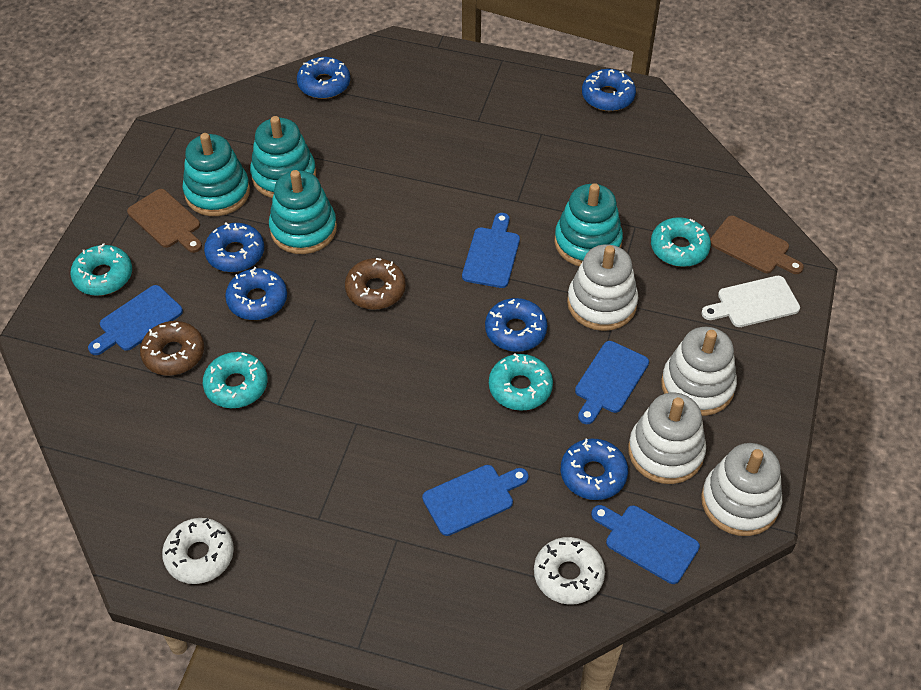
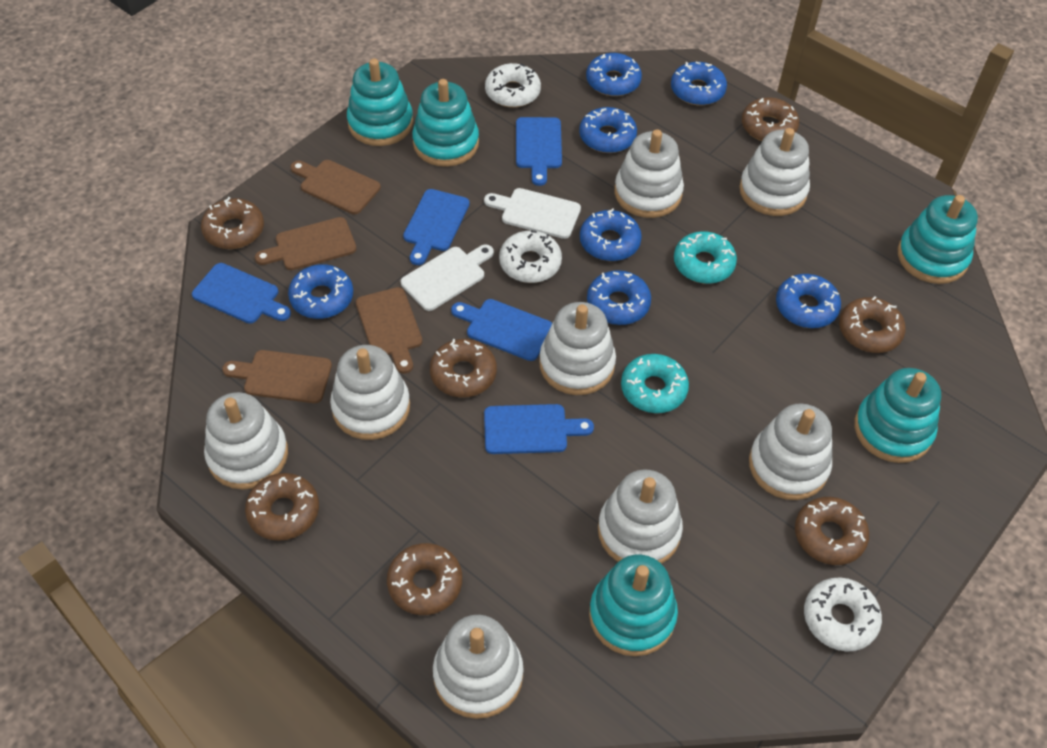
blue donut: 6 -> 7
brown cutting board: 2 -> 4
brown donut: 2 -> 7
turquoise donut: 4 -> 2
turquoise stacking toy: 4 -> 5
white cutting board: 1 -> 2
white donut: 2 -> 3
white stacking toy: 4 -> 8

